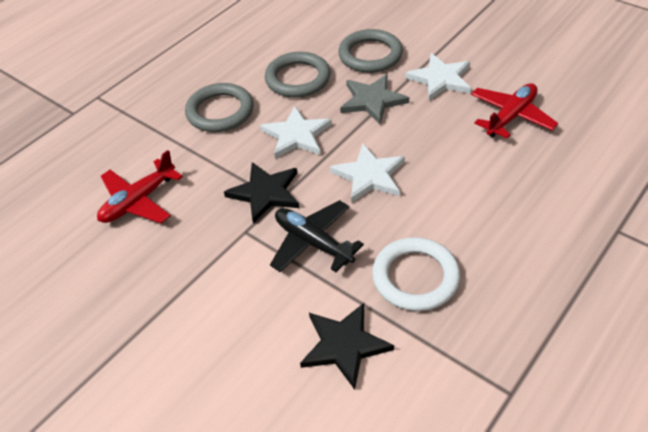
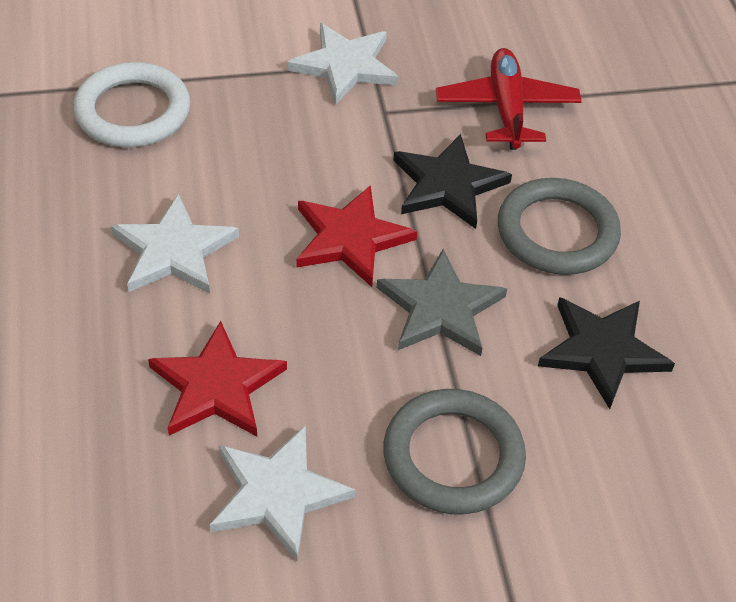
black plane: 1 -> 0
grey ring: 3 -> 2
red plane: 2 -> 1
red star: 0 -> 2

